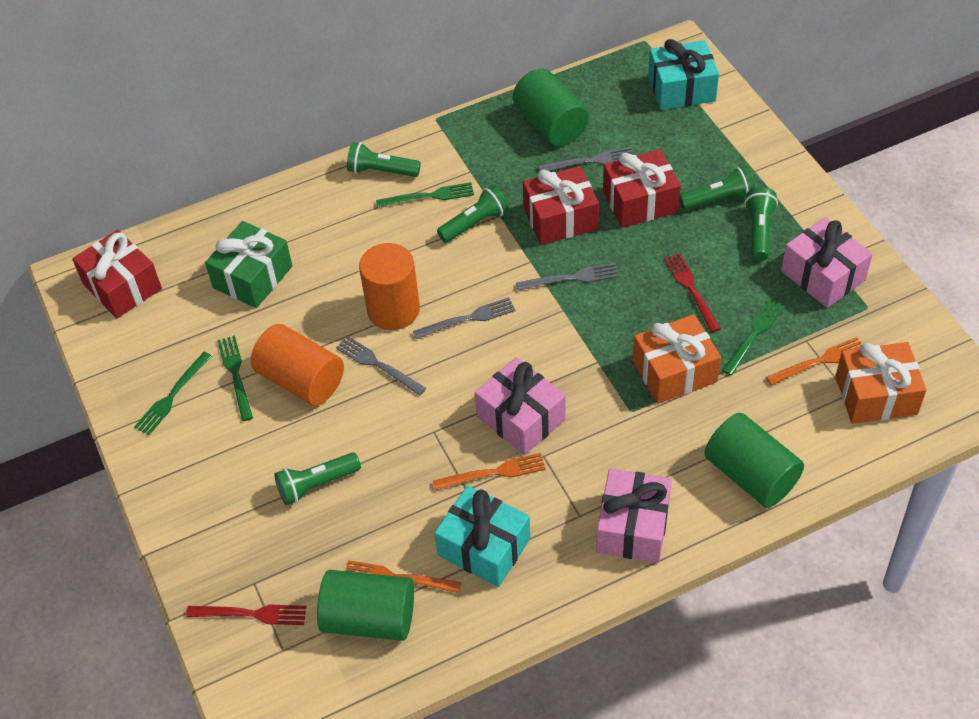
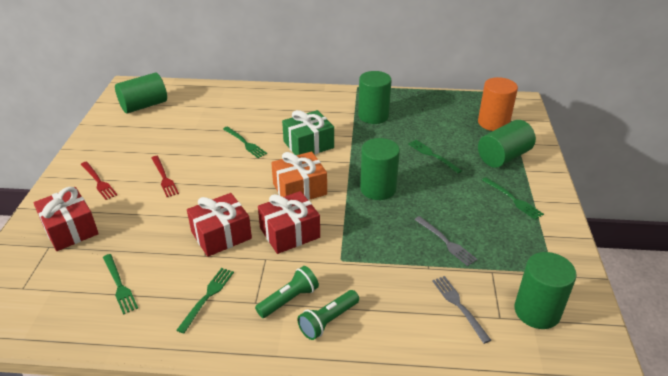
green cylinder: 3 -> 5
green flashlight: 5 -> 2
green fork: 4 -> 5
grey fork: 4 -> 2
orange cylinder: 2 -> 1
orange fork: 3 -> 0
orange gift: 2 -> 1
pink gift: 3 -> 0
turquoise gift: 2 -> 0

